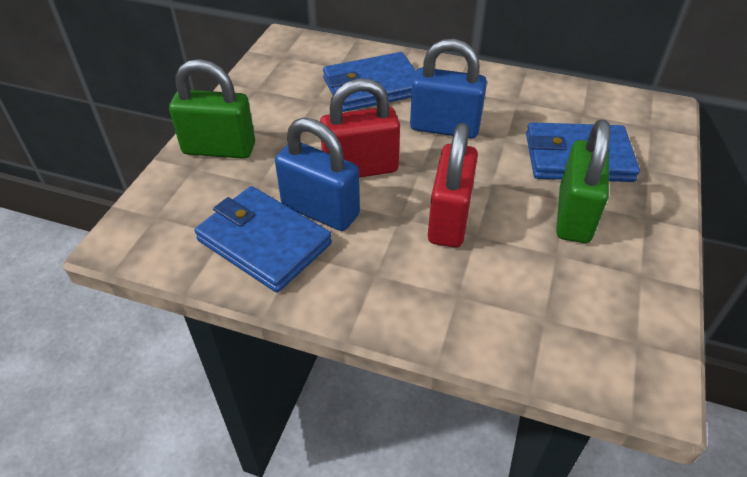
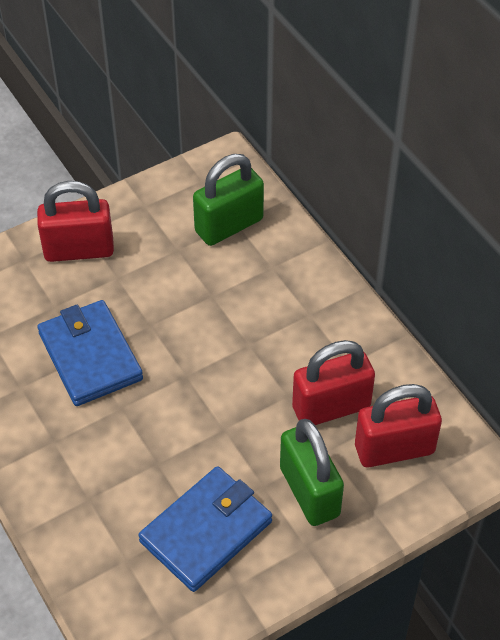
blue padlock: 2 -> 0
blue wallet: 3 -> 2
red padlock: 2 -> 3

